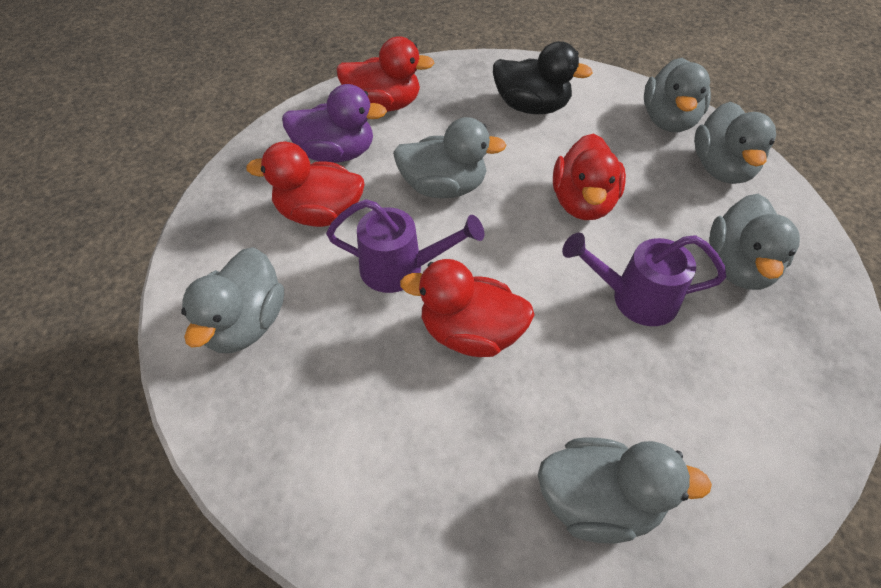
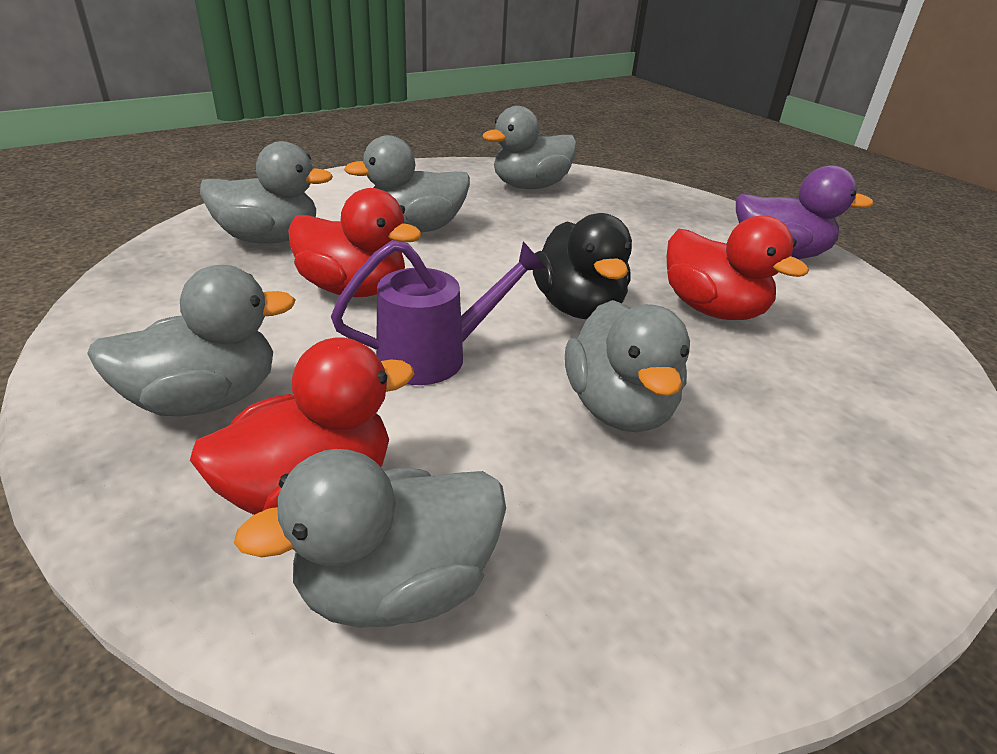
purple watering can: 2 -> 1
red duck: 4 -> 3

